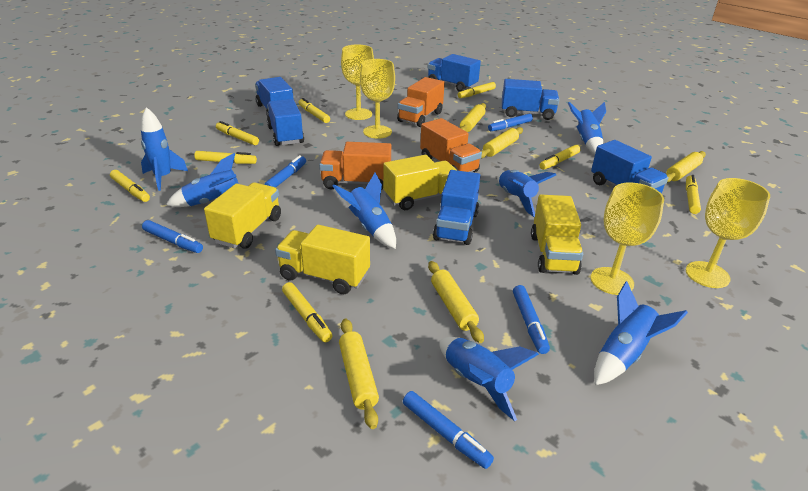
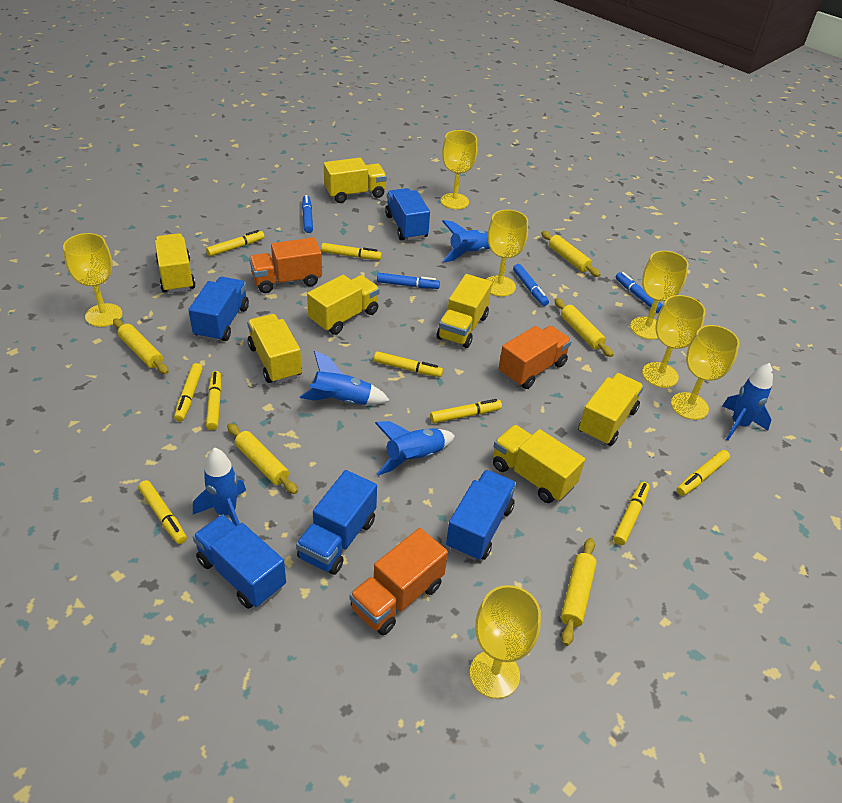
blue marker: 5 -> 4
blue rocket: 7 -> 5
blue truck: 6 -> 5
yellow goblet: 4 -> 7
yellow marker: 8 -> 9
yellow truck: 4 -> 7

